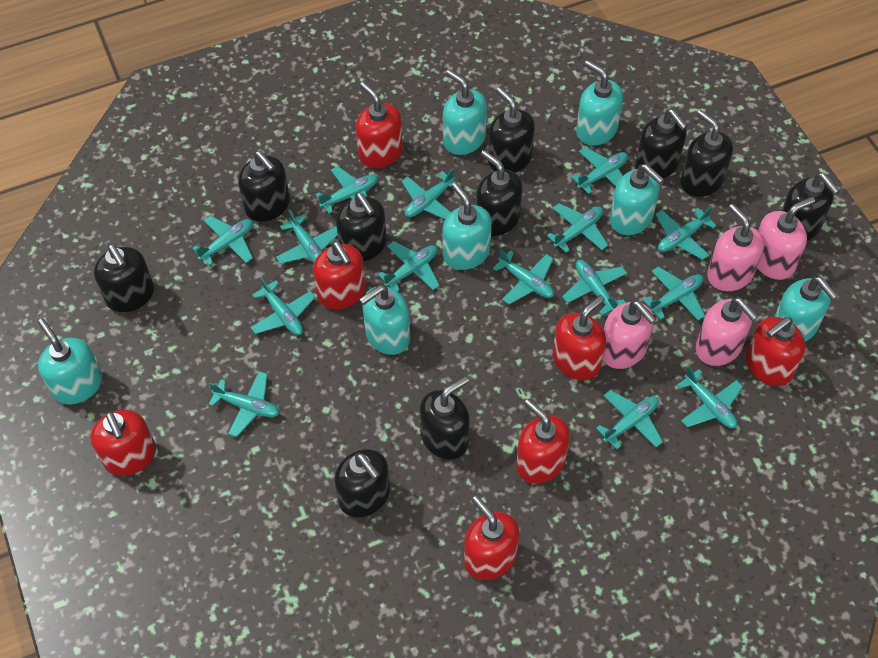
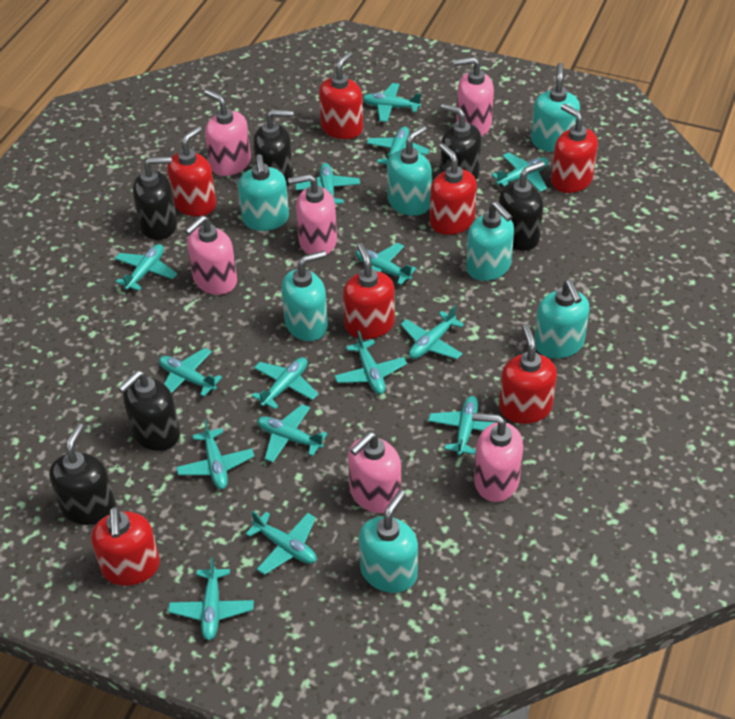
black soap dispenser: 10 -> 6
pink soap dispenser: 4 -> 6

